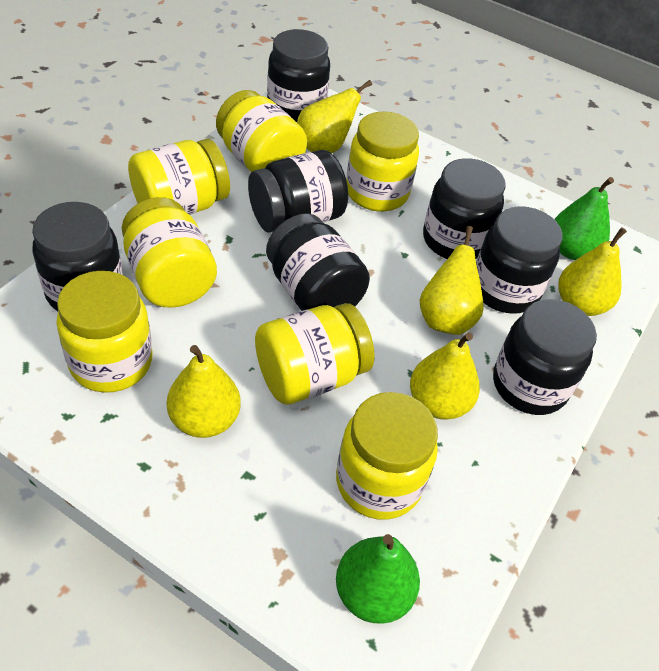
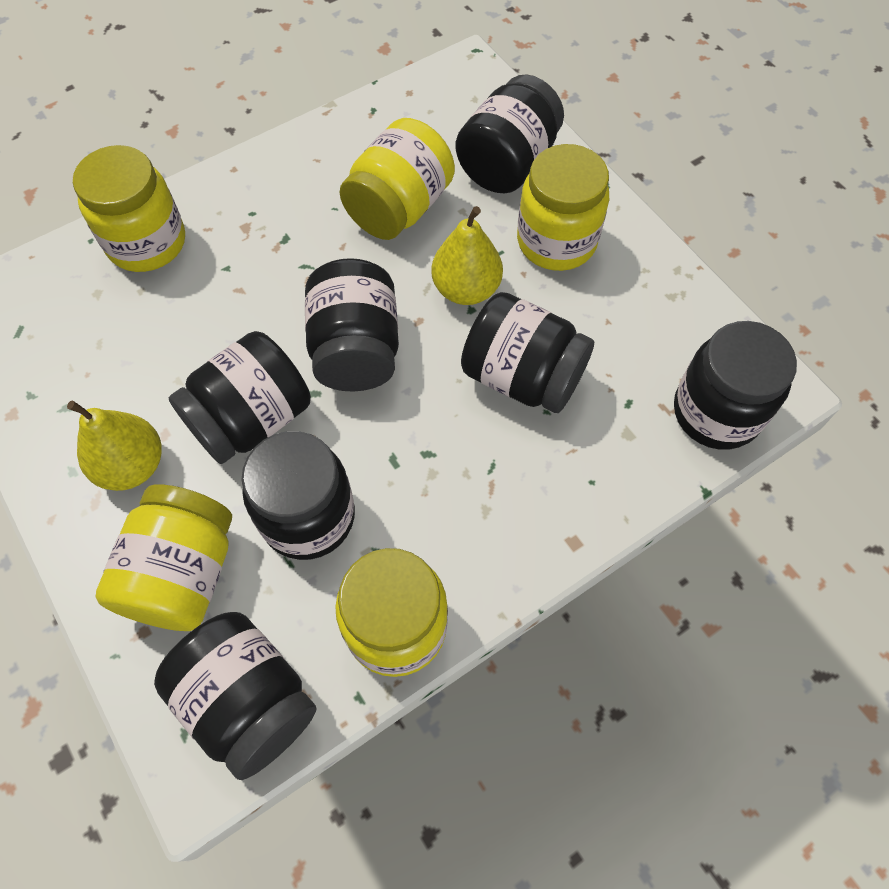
green pear: 2 -> 0
yellow jar: 7 -> 5
yellow pear: 5 -> 2

